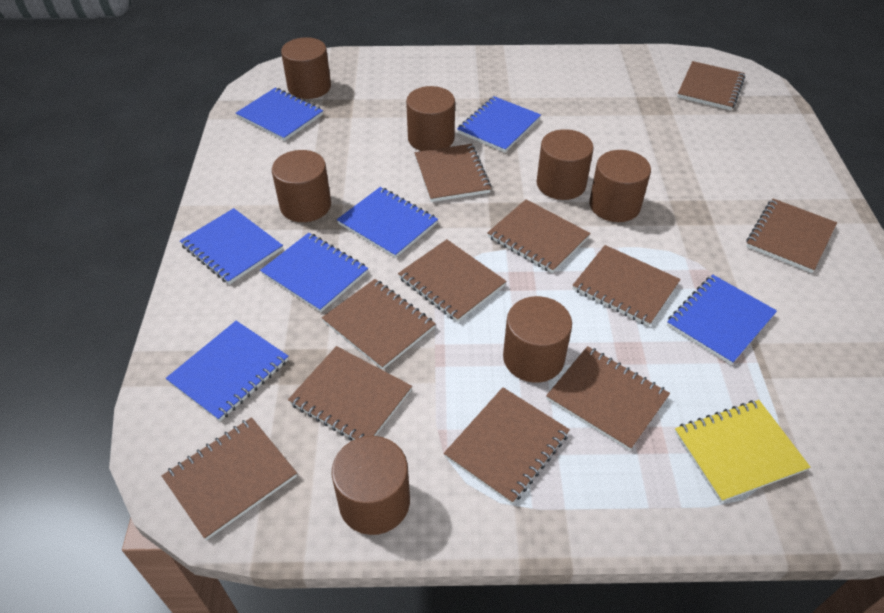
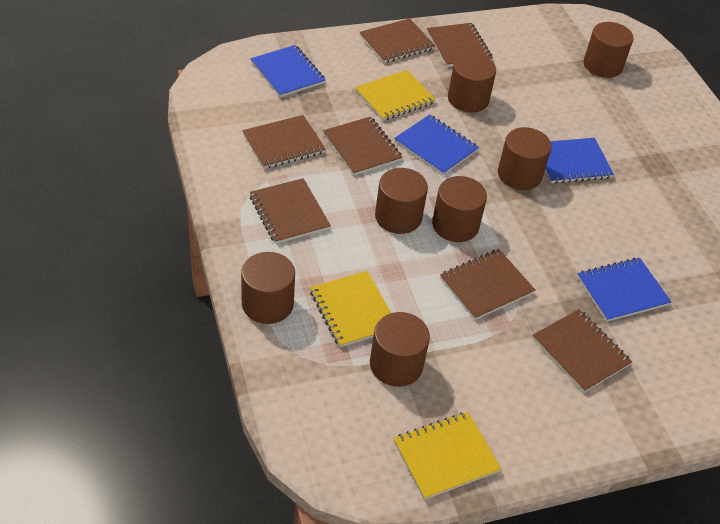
blue notebook: 7 -> 4
brown notebook: 11 -> 7
yellow notebook: 1 -> 3

